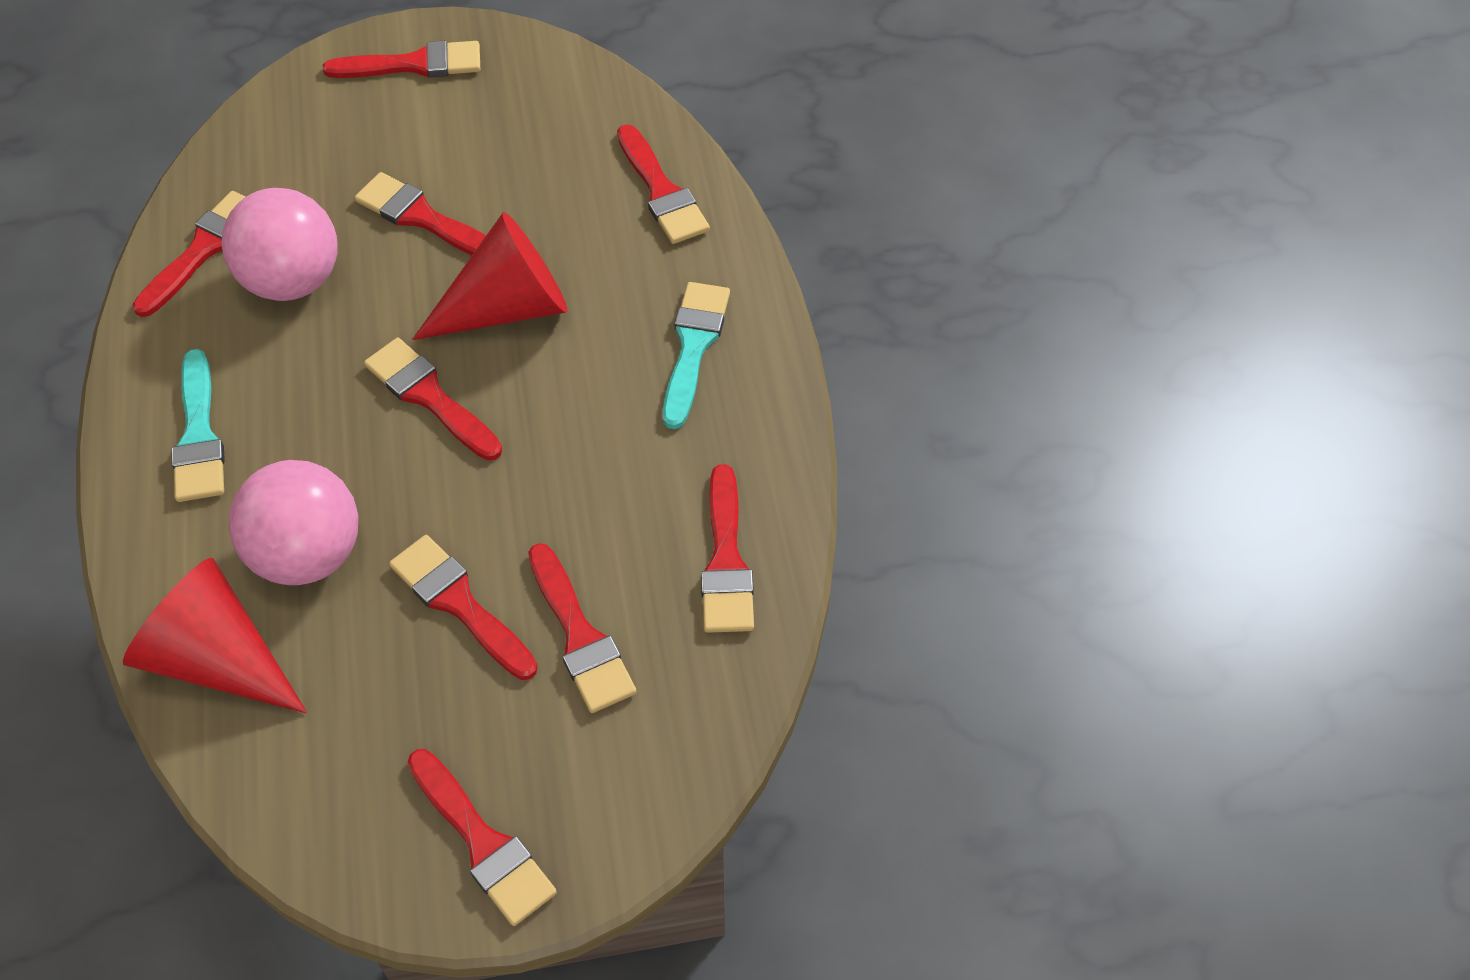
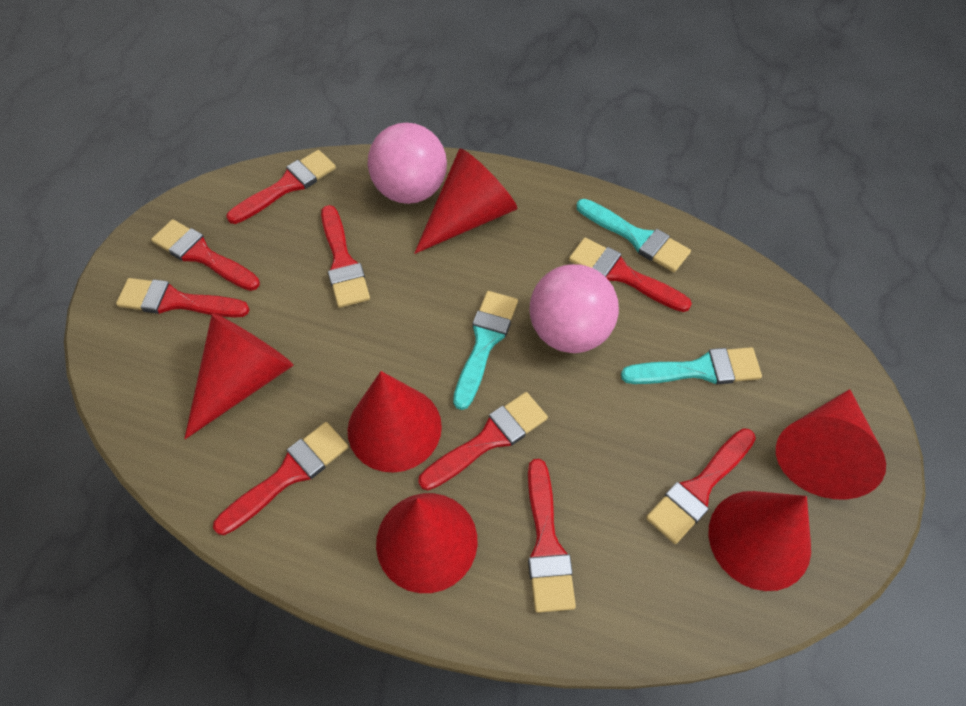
red cone: 2 -> 6
turquoise brush: 2 -> 3

